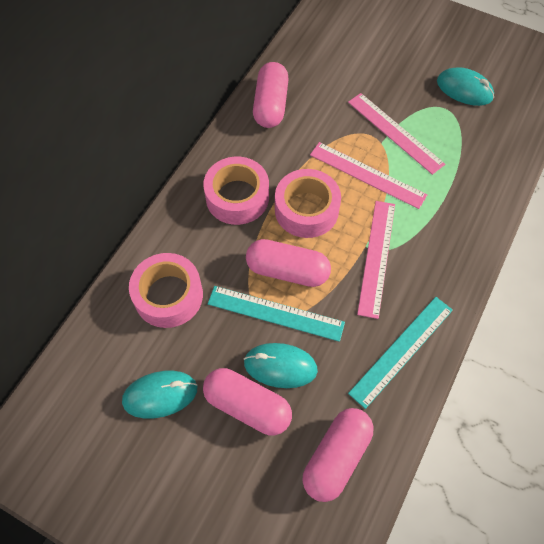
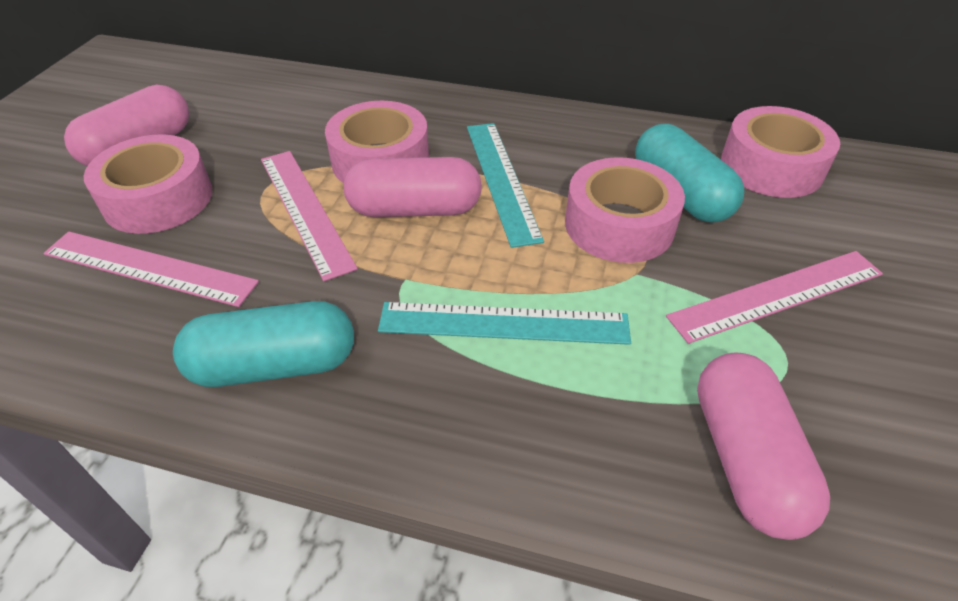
pink capsule: 4 -> 3
pink tape: 3 -> 4
turquoise capsule: 0 -> 2
turquoise mouse: 3 -> 0

